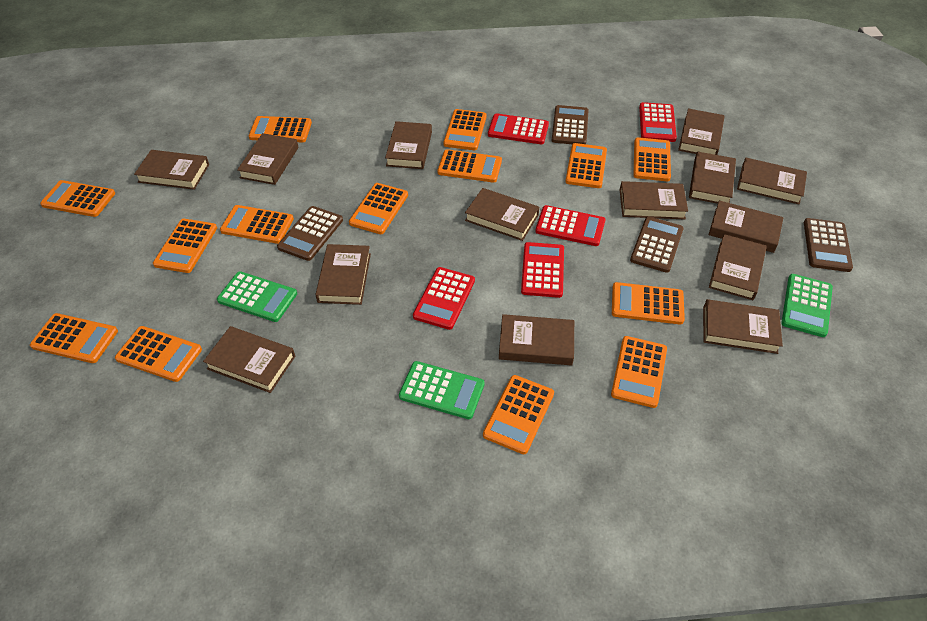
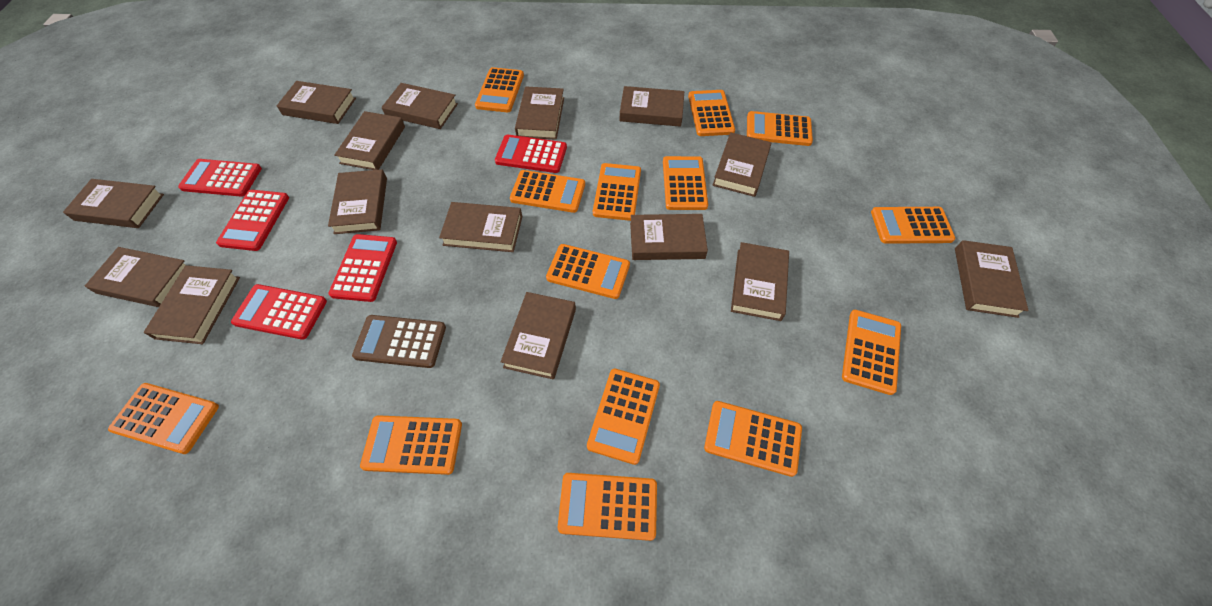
brown book: 14 -> 15
brown calculator: 4 -> 1
green calculator: 3 -> 0

